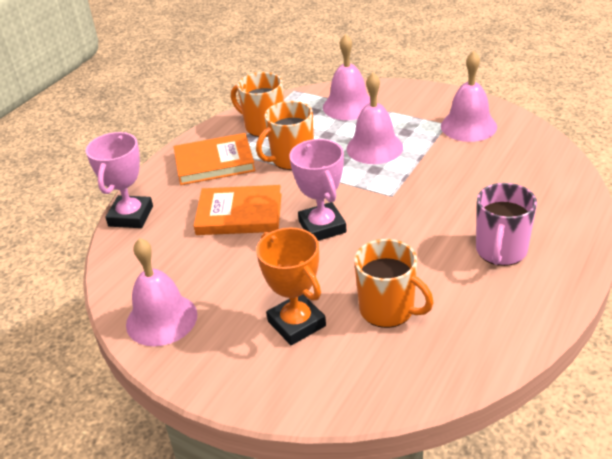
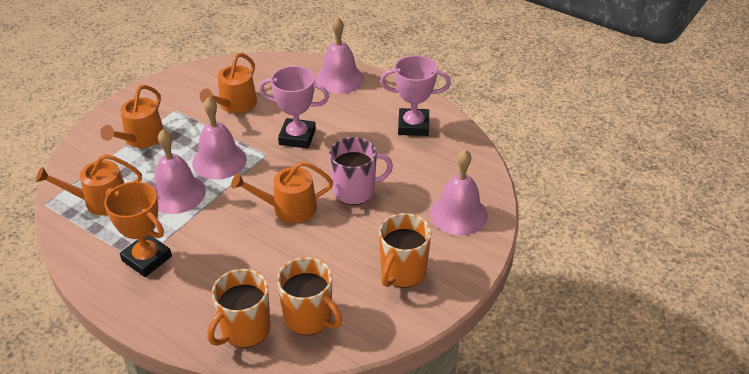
orange book: 2 -> 0
orange watering can: 0 -> 4

